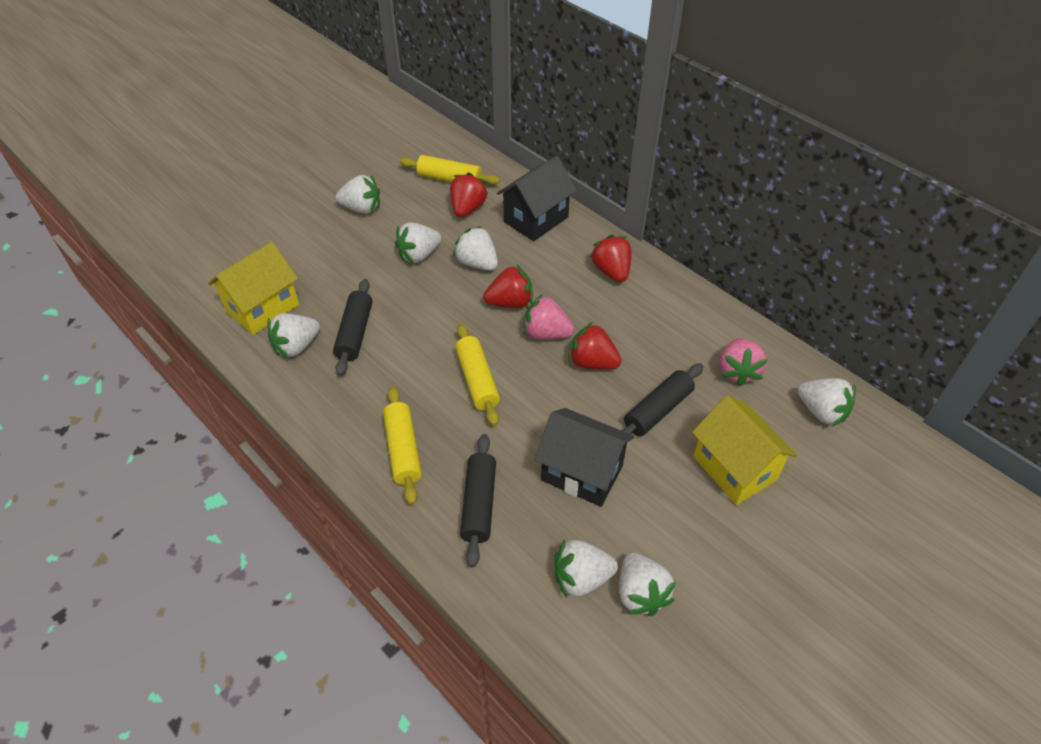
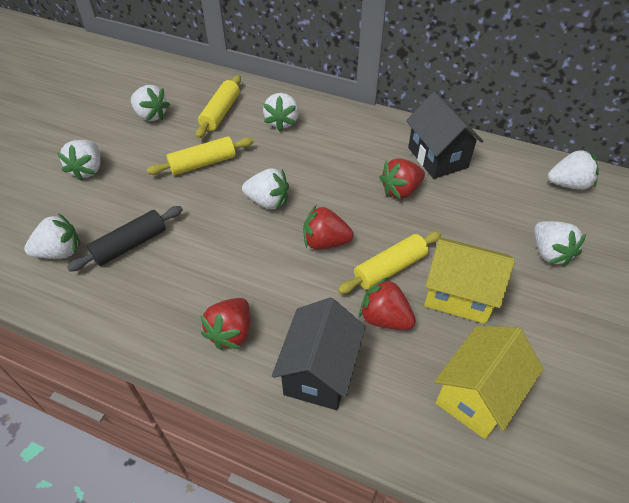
black rolling pin: 3 -> 1
pink strawberry: 2 -> 0

